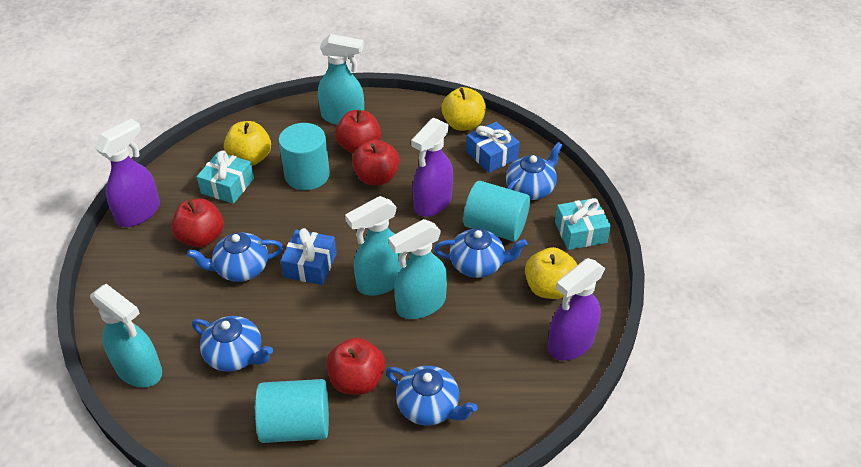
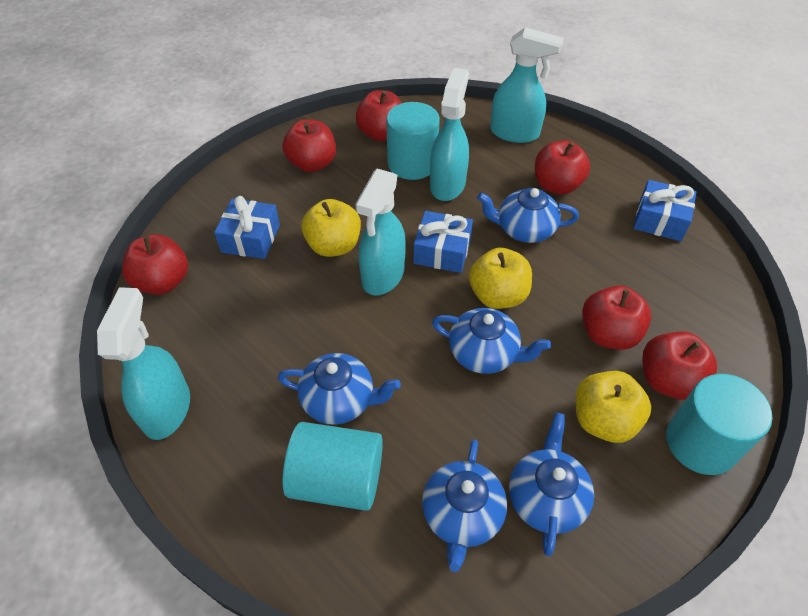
blue gift: 2 -> 3
purple spray bottle: 3 -> 0
red apple: 4 -> 6
turquoise gift: 2 -> 0

